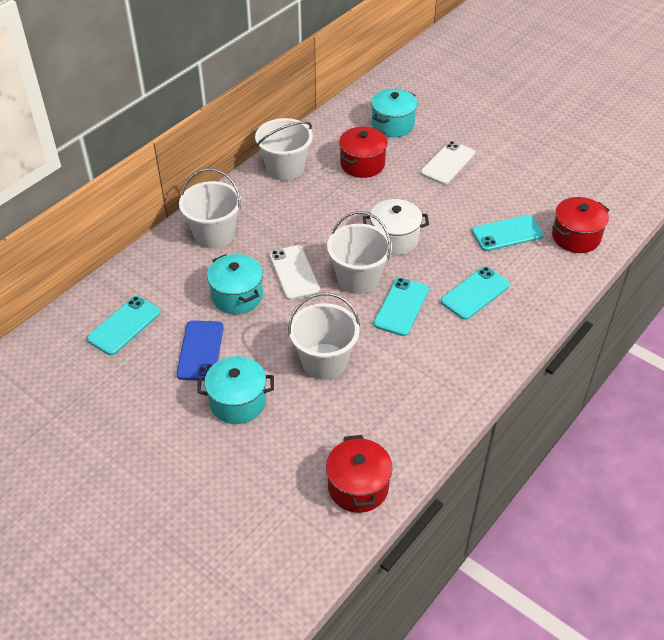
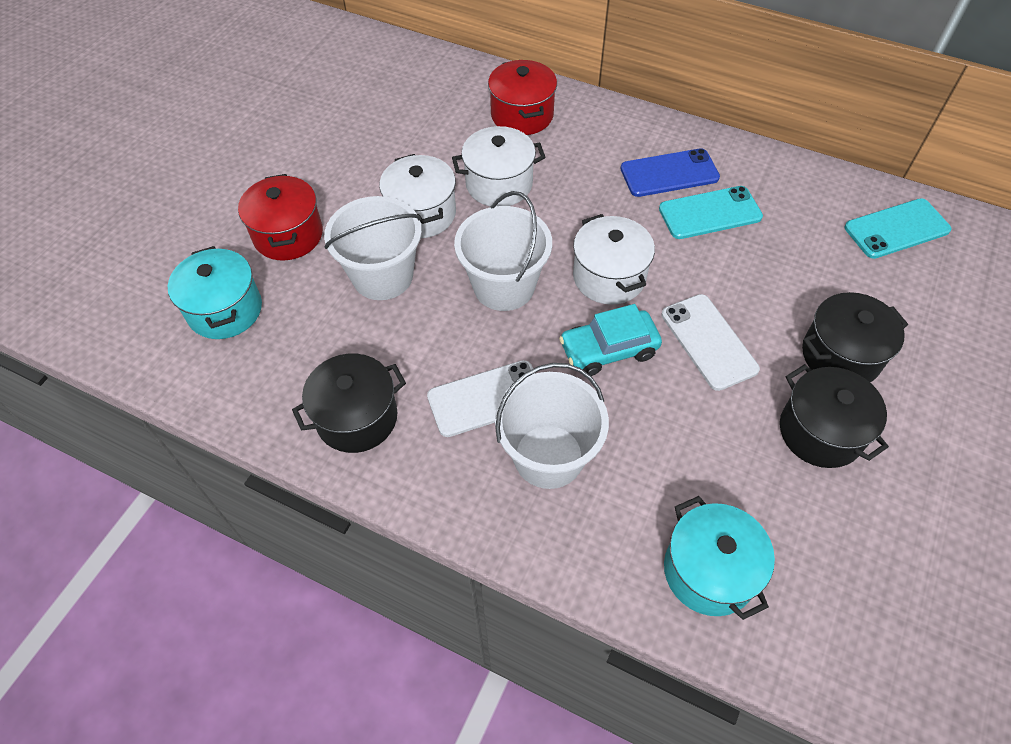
black pot: 0 -> 3
red pot: 3 -> 2
turquoise car: 0 -> 1
turquoise phone: 4 -> 2
turquoise pot: 3 -> 2
white bucket: 4 -> 3
white pot: 1 -> 3

